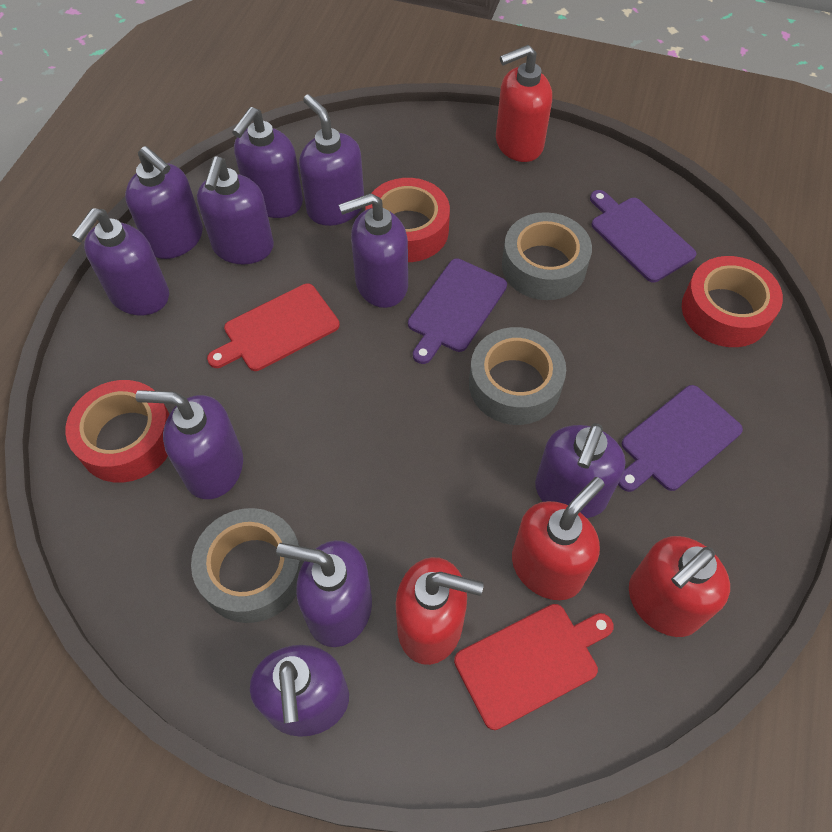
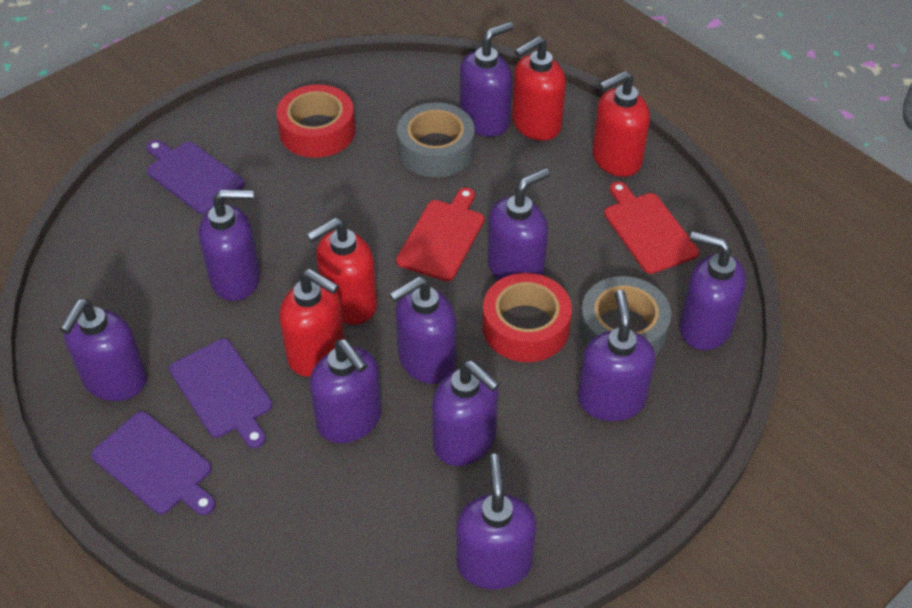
grey tape: 3 -> 2
red tape: 3 -> 2

